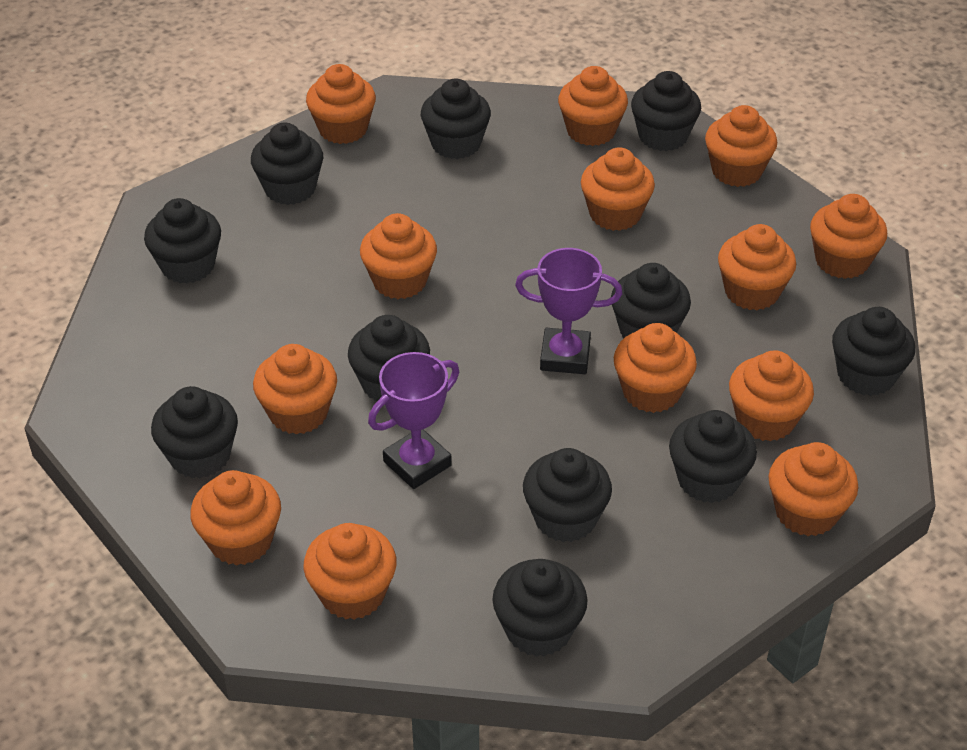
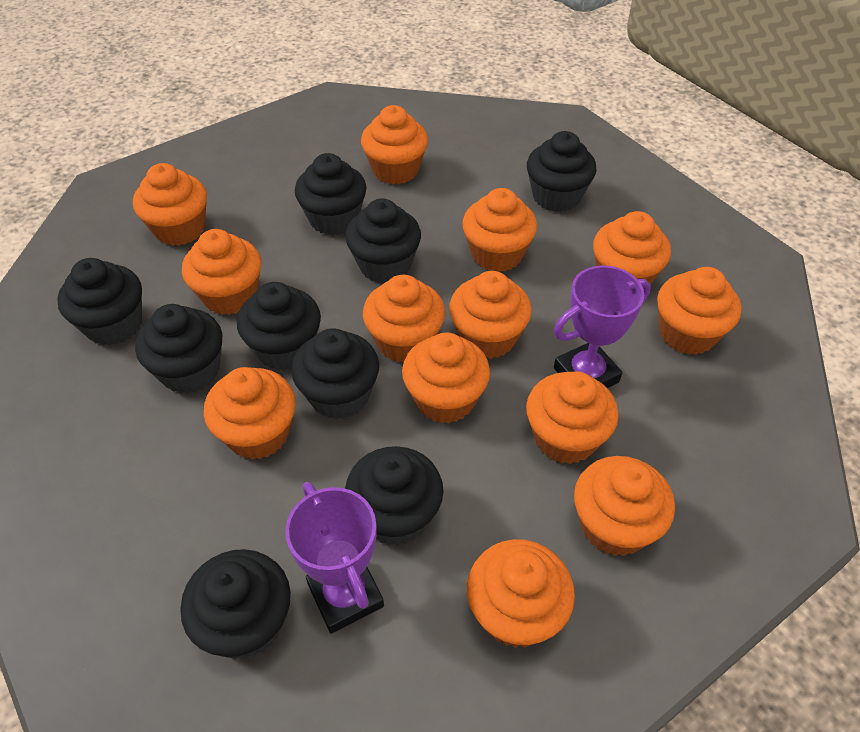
black cupcake: 11 -> 9

